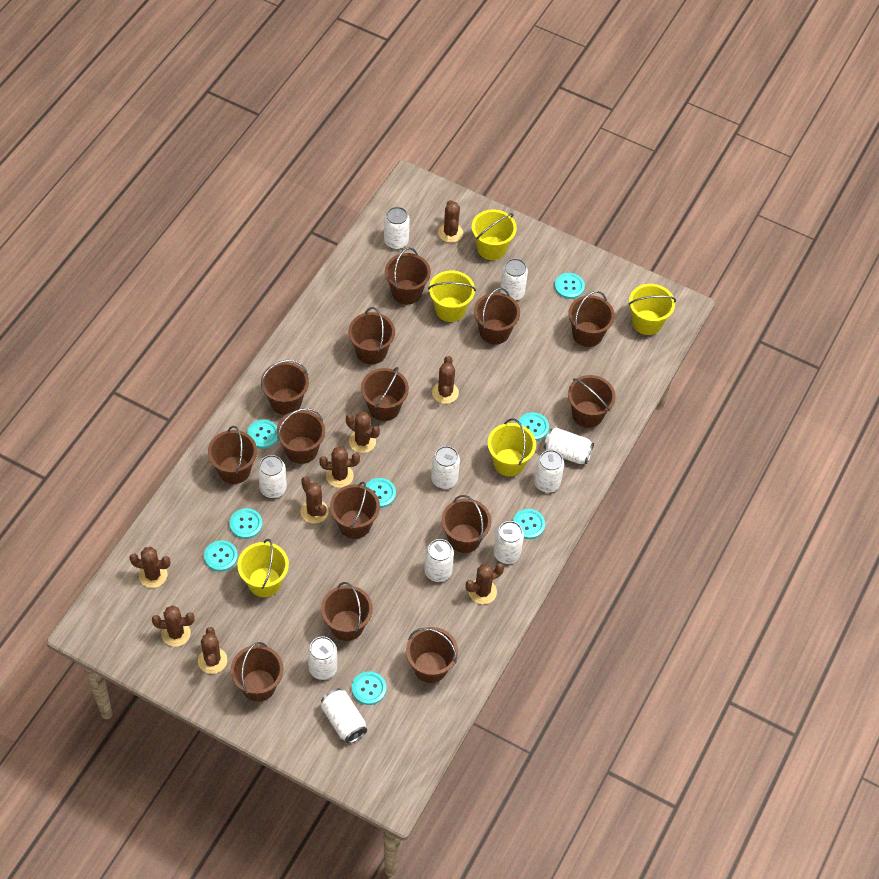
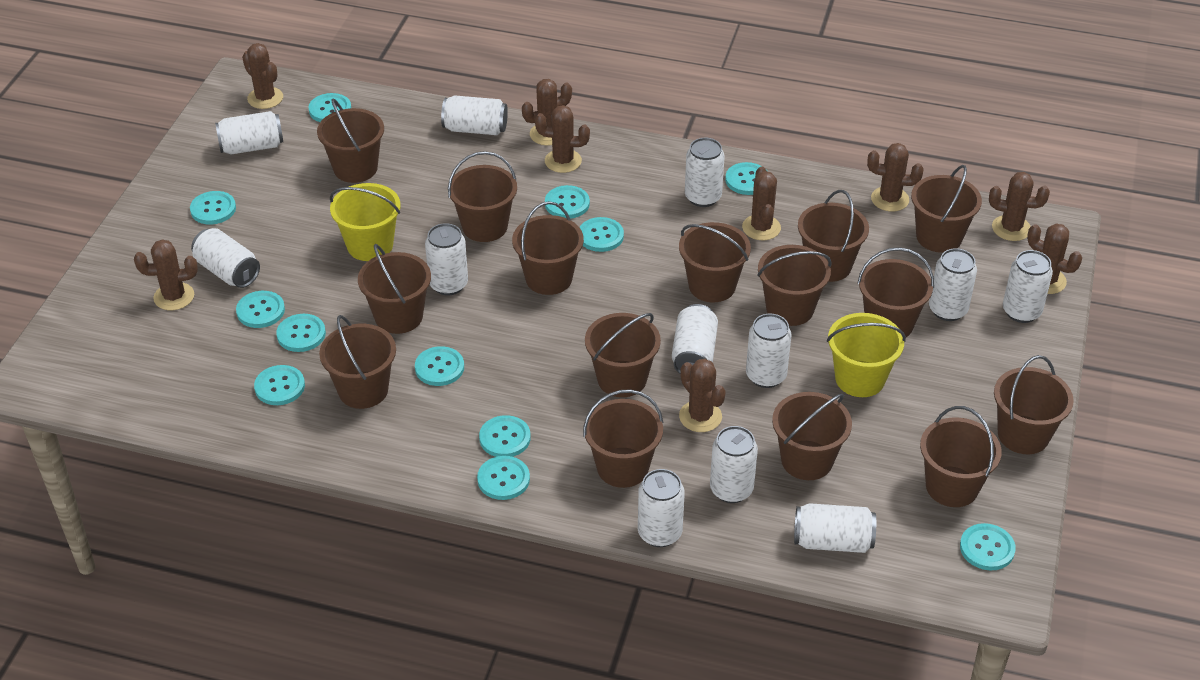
brown bucket: 14 -> 15
turquoise button: 8 -> 12
white can: 10 -> 12
yellow bucket: 5 -> 2

